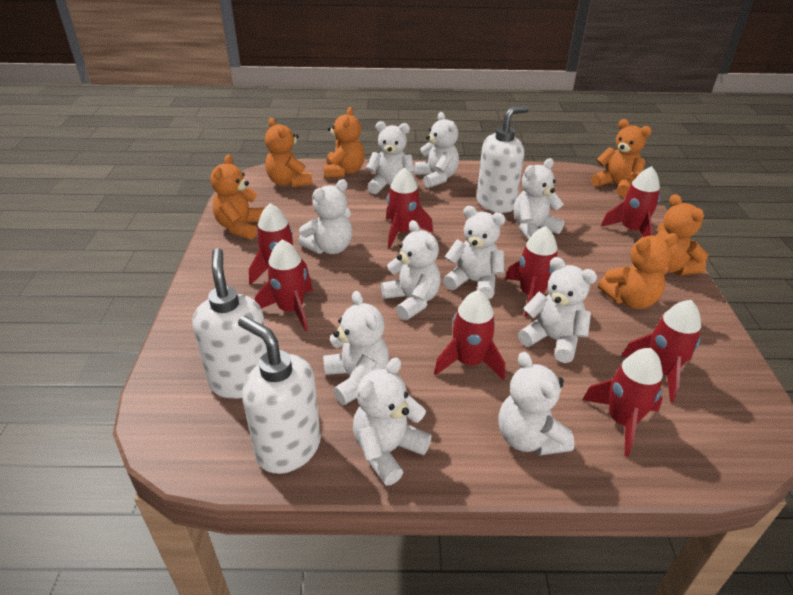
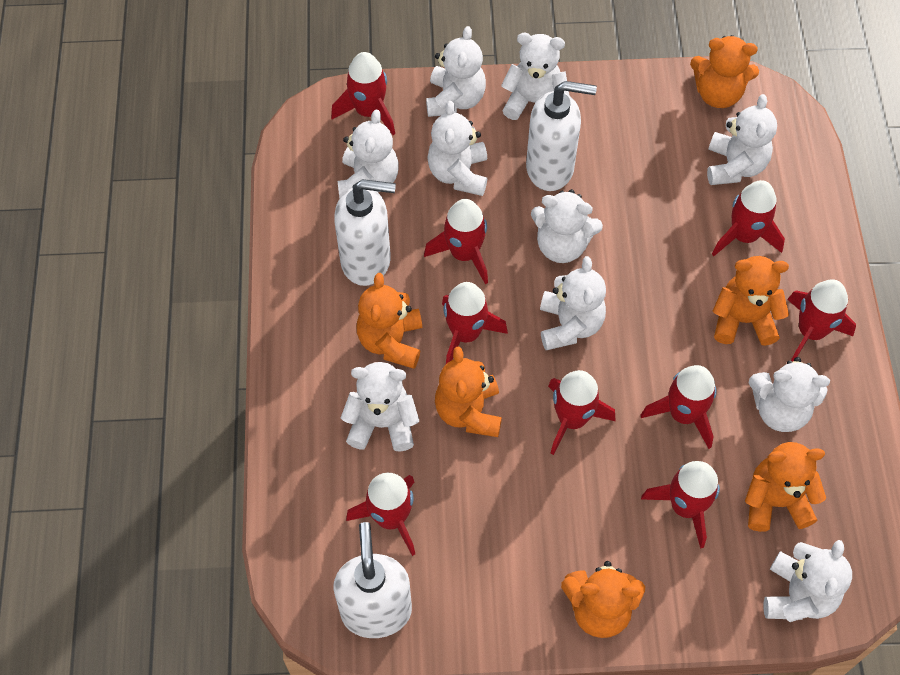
red rocket: 8 -> 9

